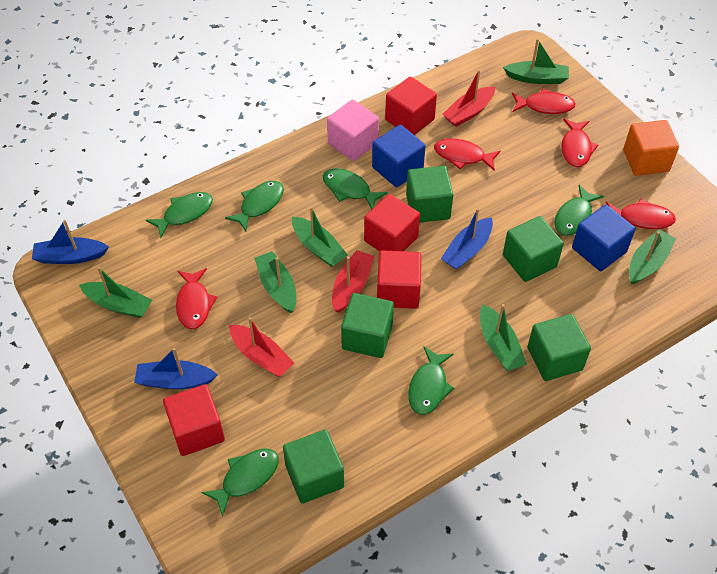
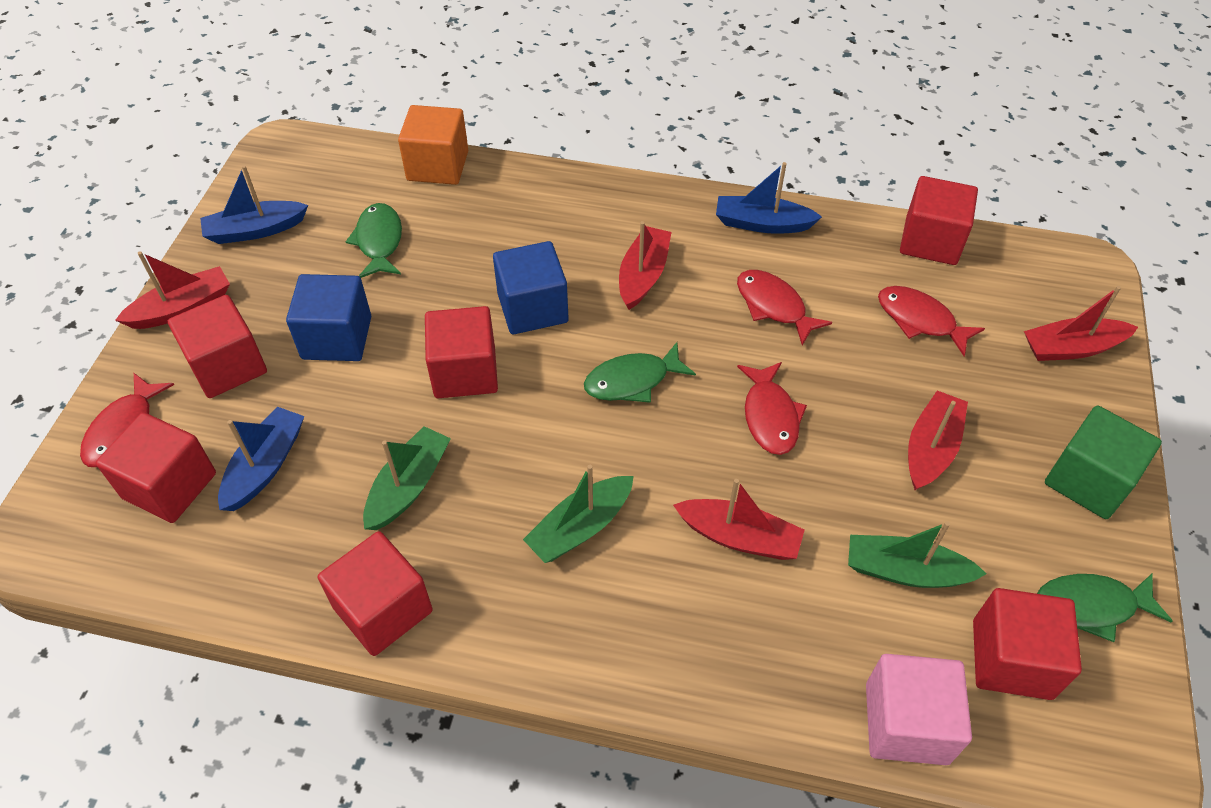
green boat: 6 -> 3
green cube: 5 -> 1
green fish: 6 -> 3
red boat: 3 -> 5
red cube: 4 -> 6
red fish: 5 -> 4

